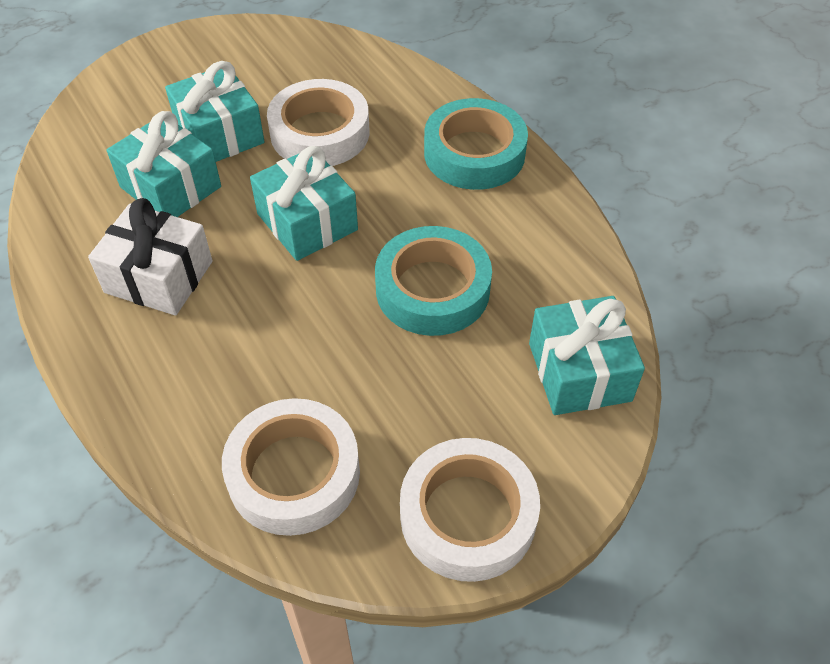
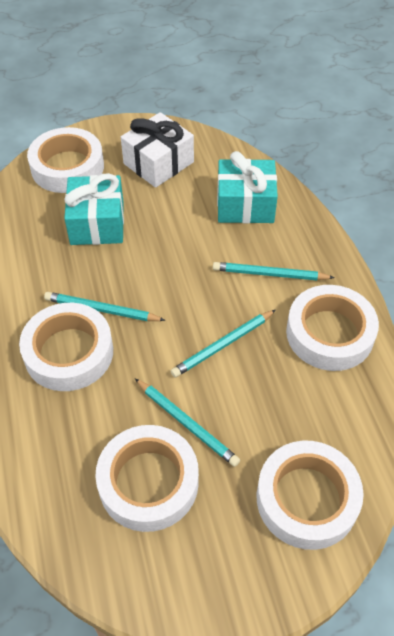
turquoise gift: 4 -> 2
turquoise pencil: 0 -> 4
turquoise tape: 2 -> 0
white tape: 3 -> 5

